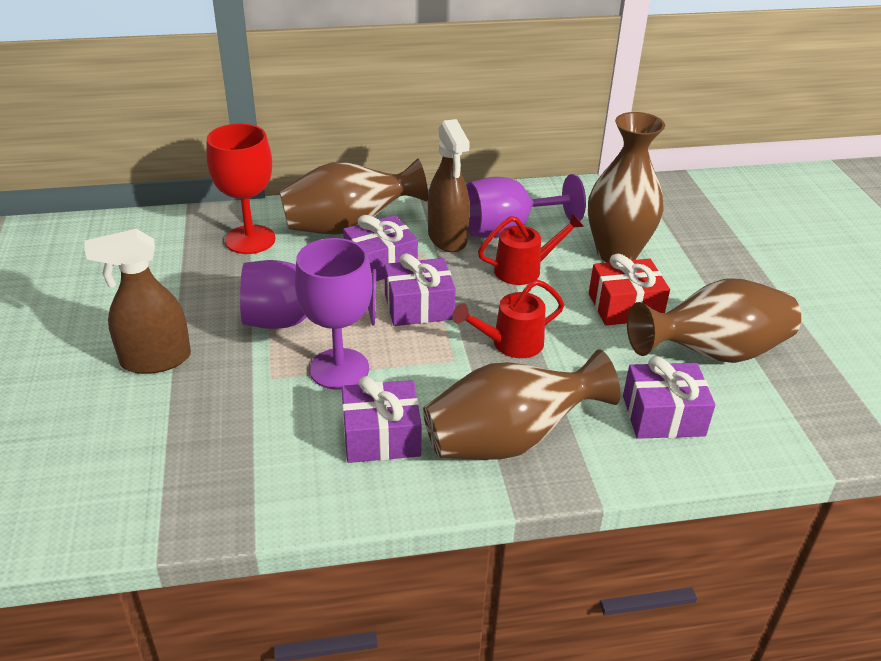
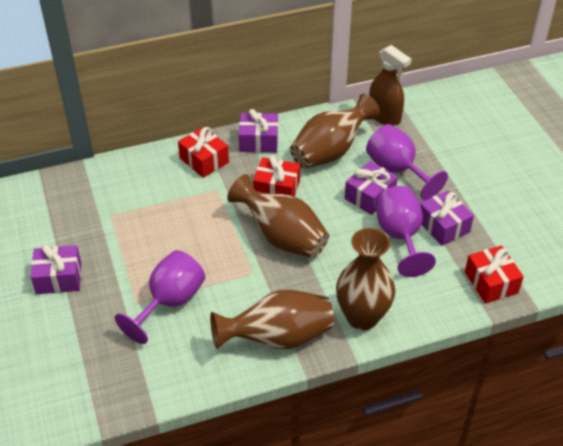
brown spray bottle: 2 -> 1
red gift: 1 -> 3
red goblet: 1 -> 0
red watering can: 2 -> 0

